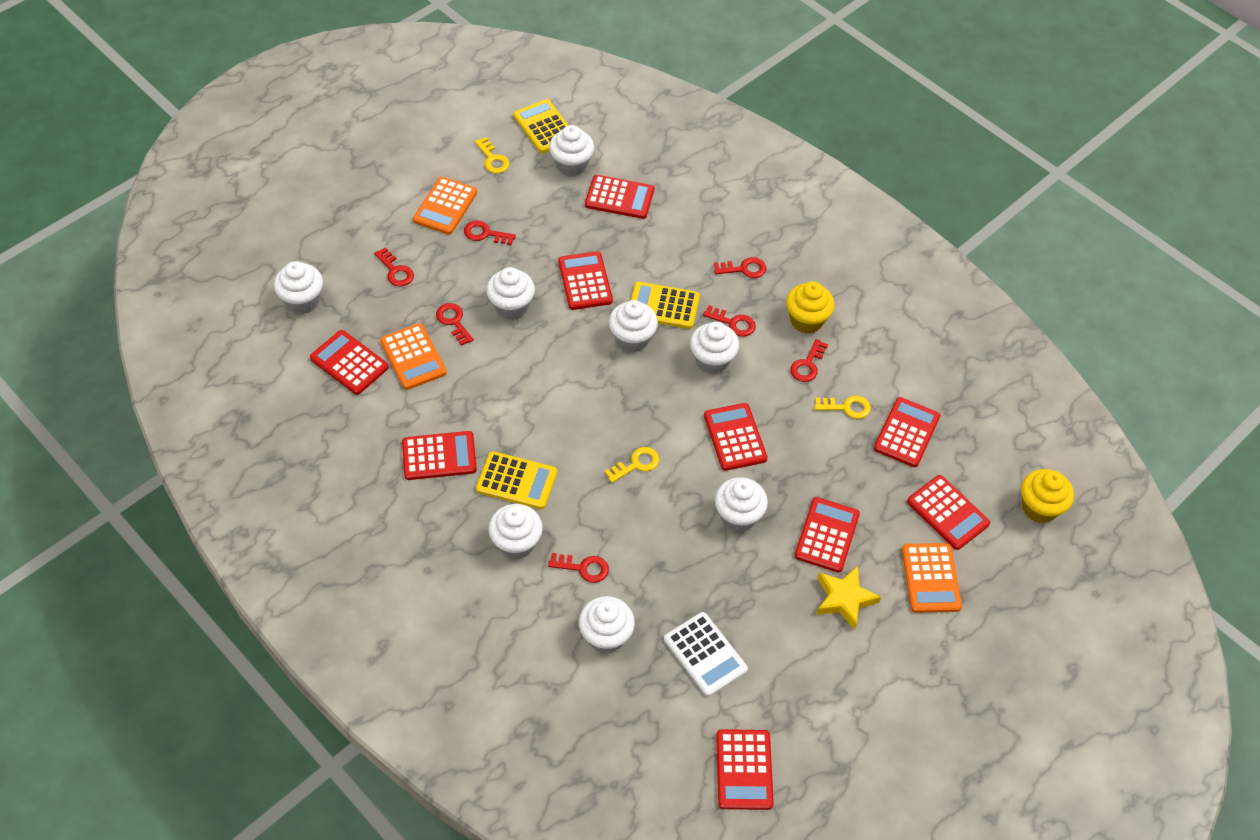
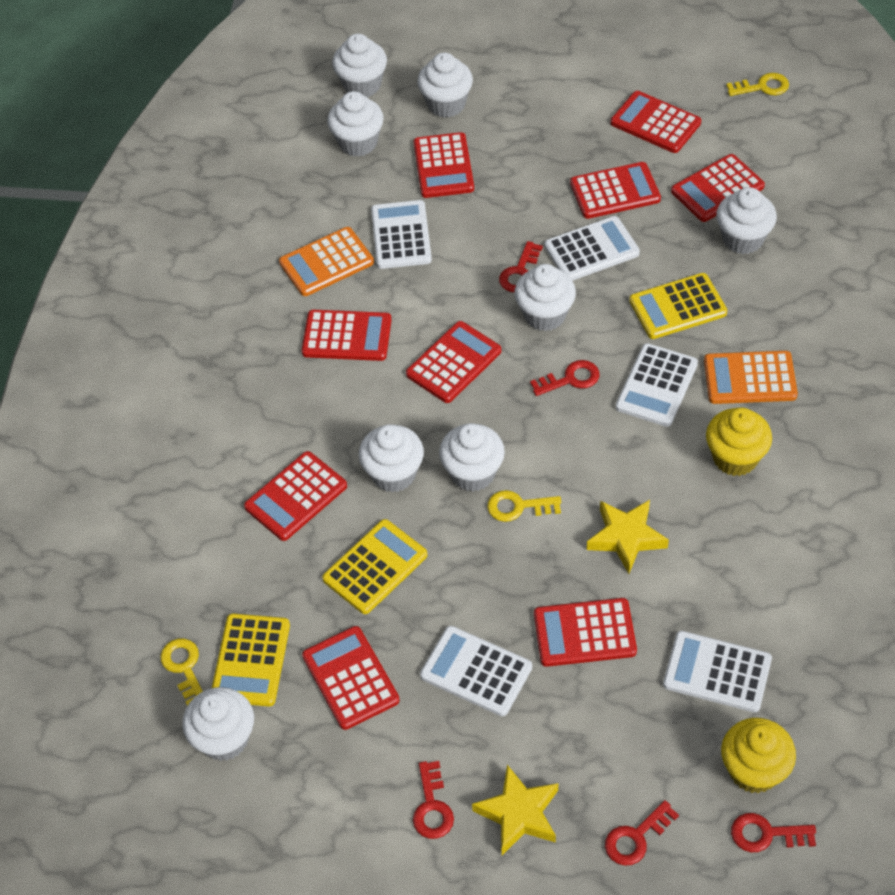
orange calculator: 3 -> 2
red key: 7 -> 5
white calculator: 1 -> 5
yellow star: 1 -> 2

